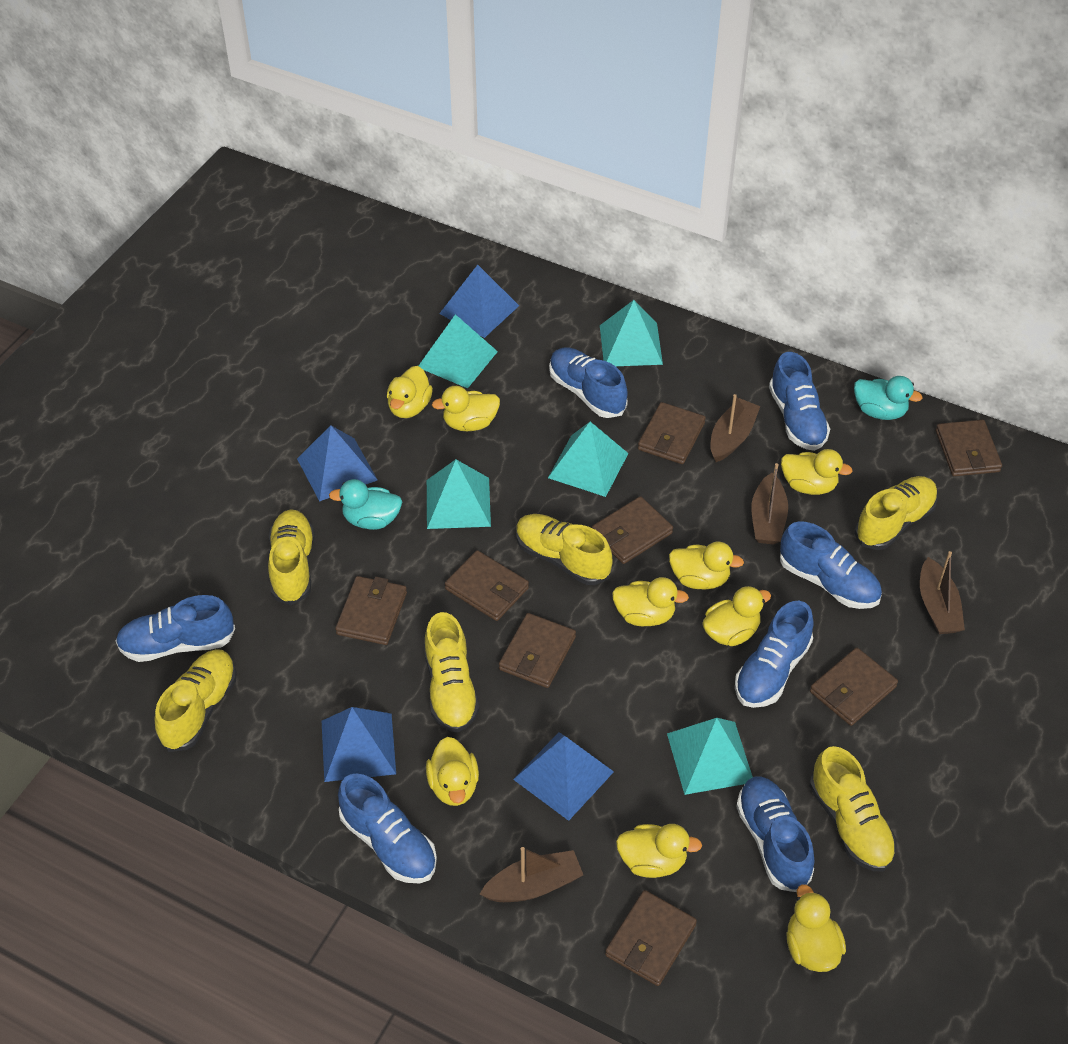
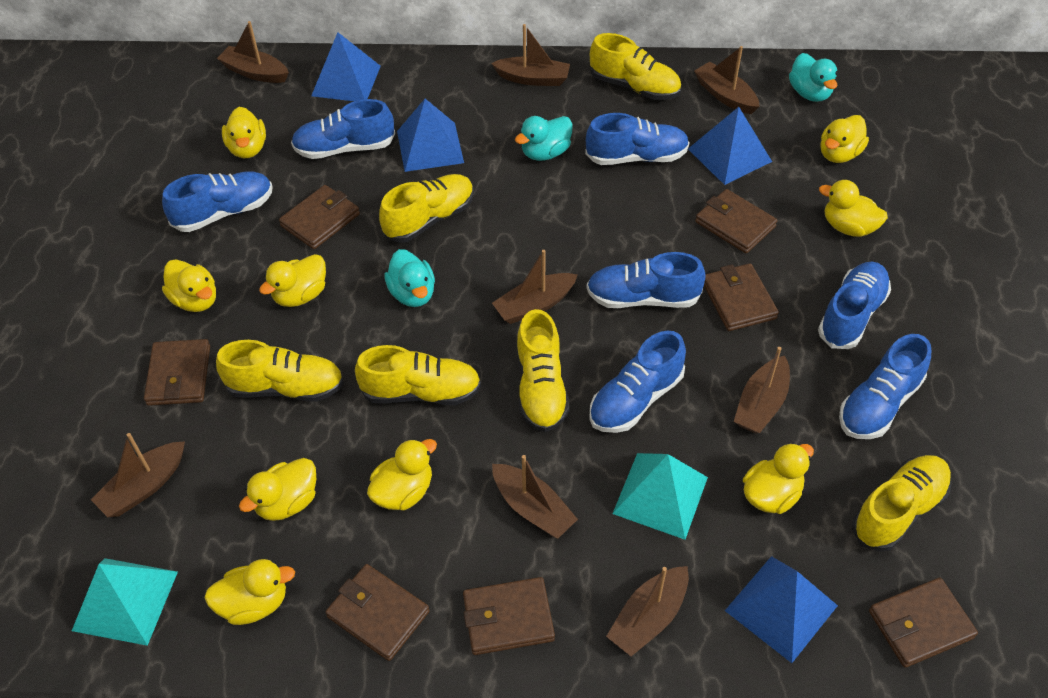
brown boat: 4 -> 8
brown wallet: 8 -> 7
turquoise duck: 2 -> 3
turquoise pyramid: 5 -> 2

